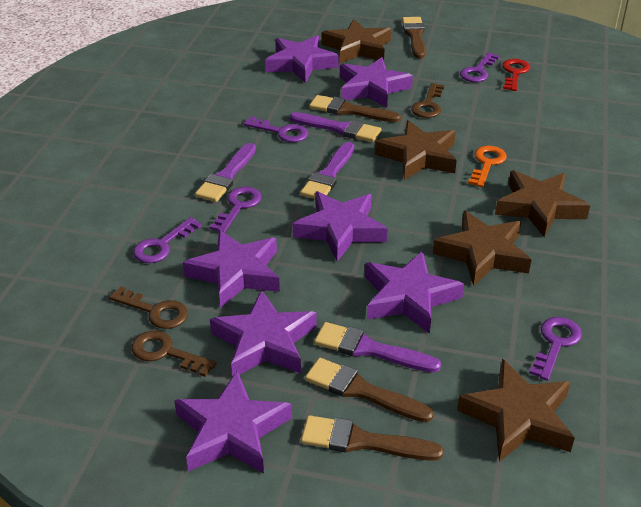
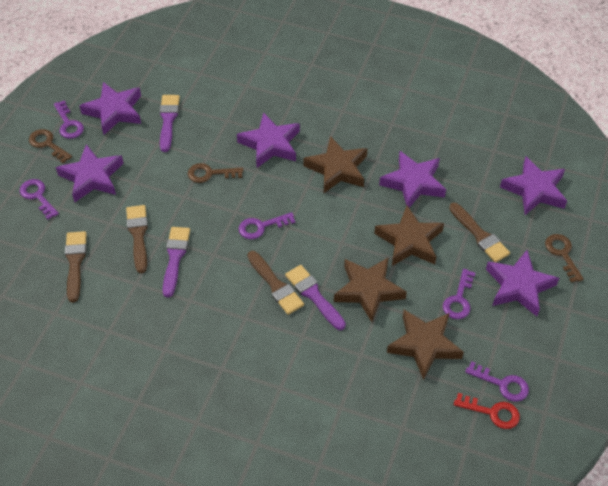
brown star: 5 -> 4
orange key: 1 -> 0
purple brush: 4 -> 3
purple star: 7 -> 6

